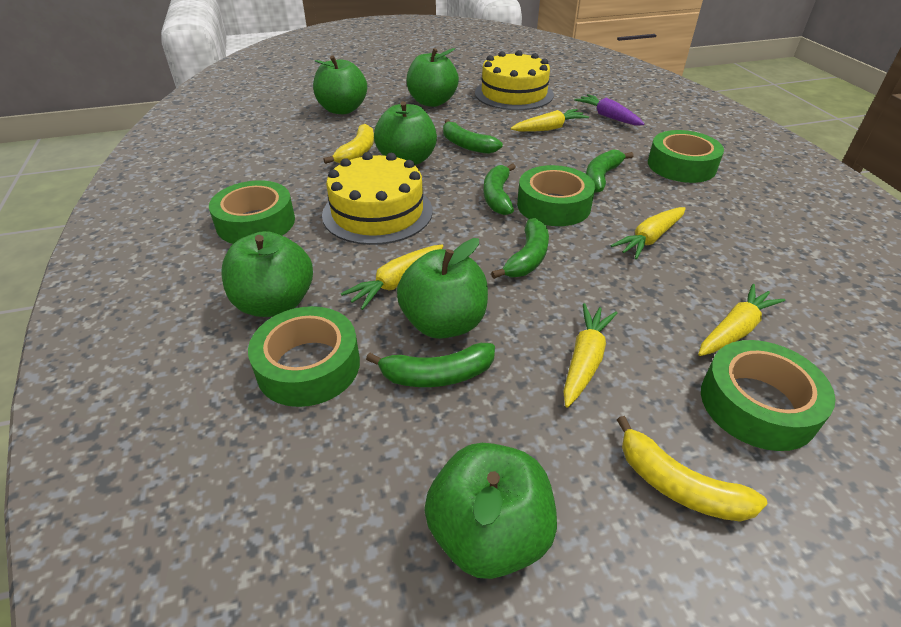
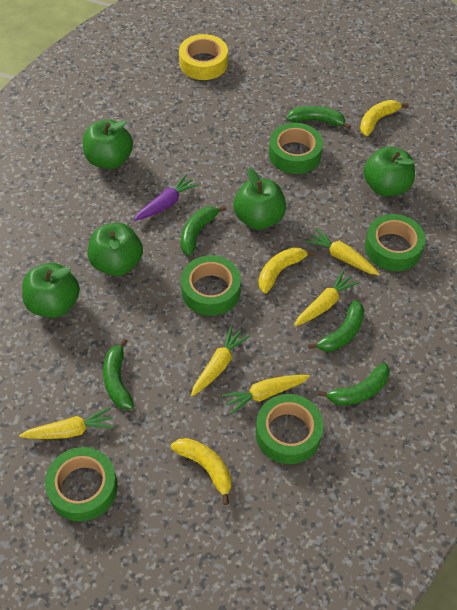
green apple: 6 -> 5
yellow banana: 2 -> 3
yellow cake: 2 -> 0
yellow tape: 0 -> 1

